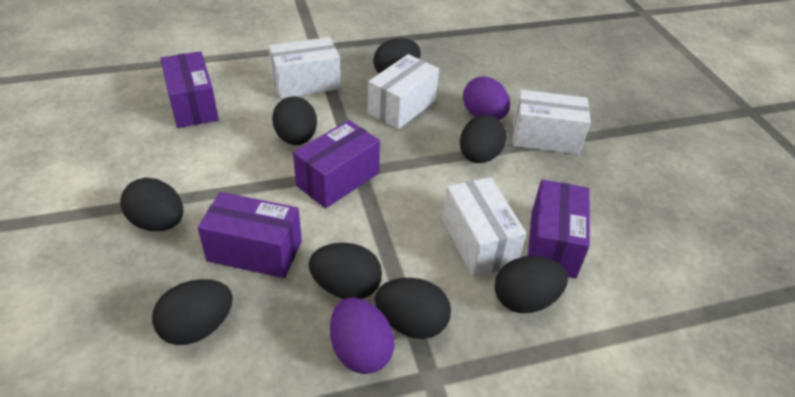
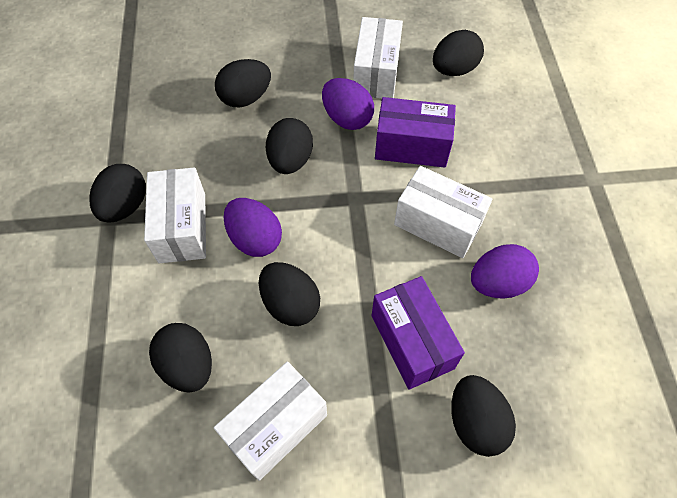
black egg: 8 -> 7
purple box: 4 -> 2
purple egg: 2 -> 3

